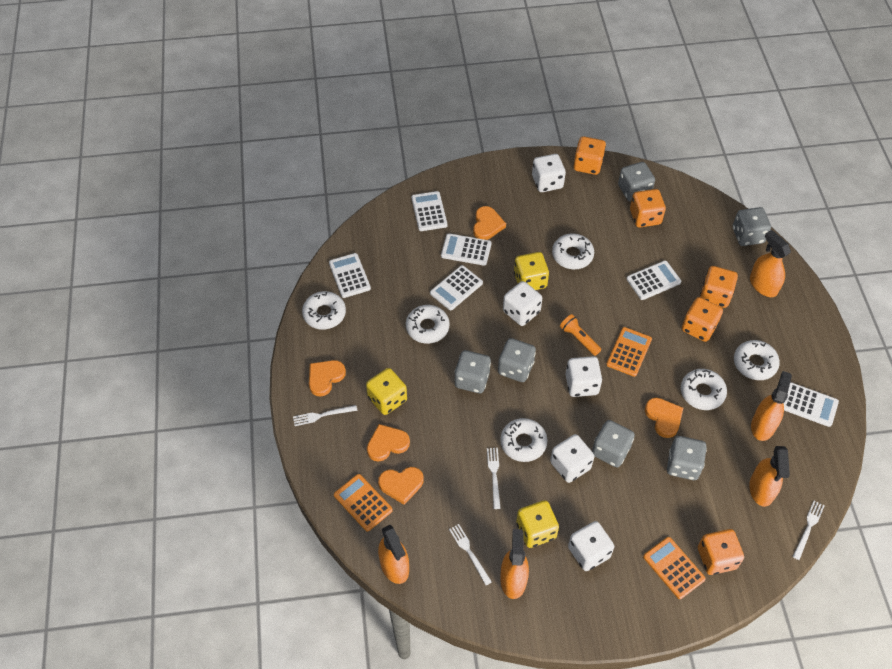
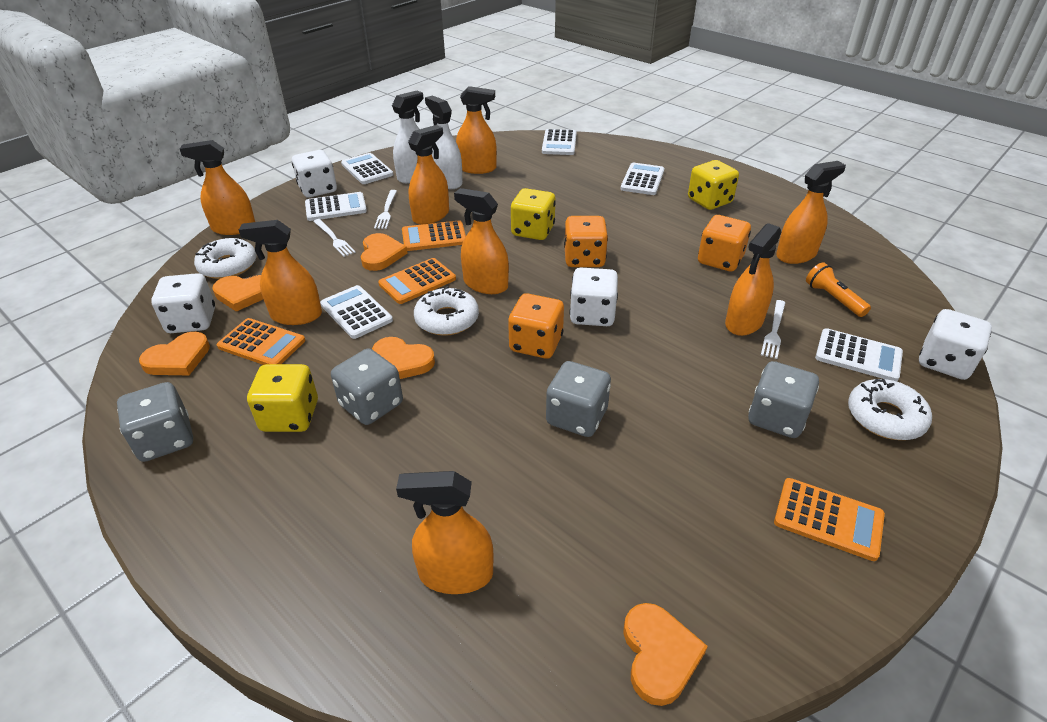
grey dice: 6 -> 4
orange calculator: 3 -> 4
orange dice: 5 -> 3
orange spray bottle: 5 -> 8
white dice: 5 -> 4
white donut: 6 -> 3
white fork: 4 -> 3
white spray bottle: 0 -> 2

